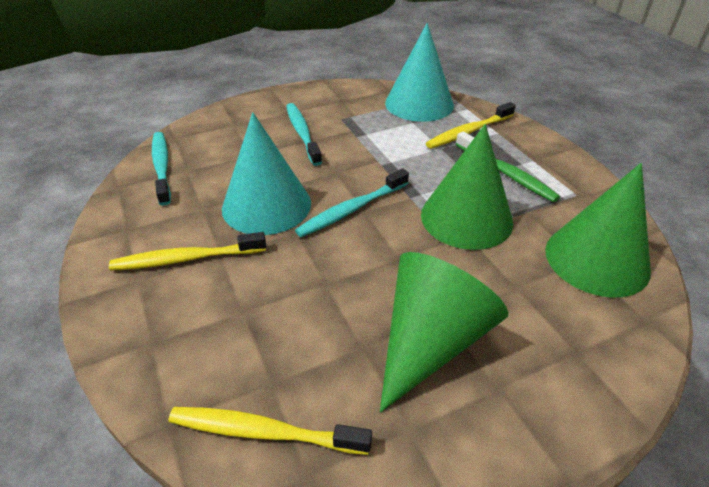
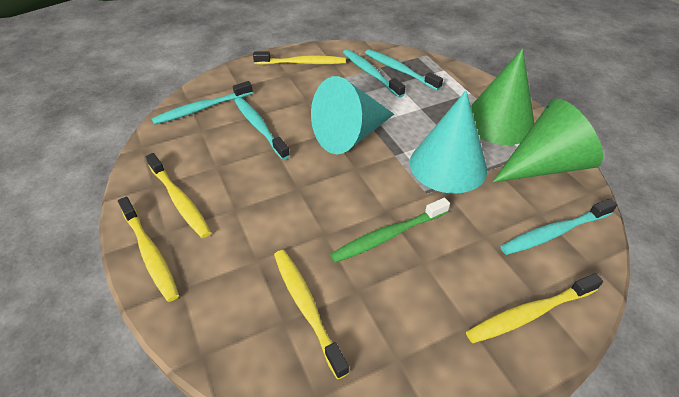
green cone: 3 -> 2
turquoise toothbrush: 3 -> 5
yellow toothbrush: 3 -> 5

